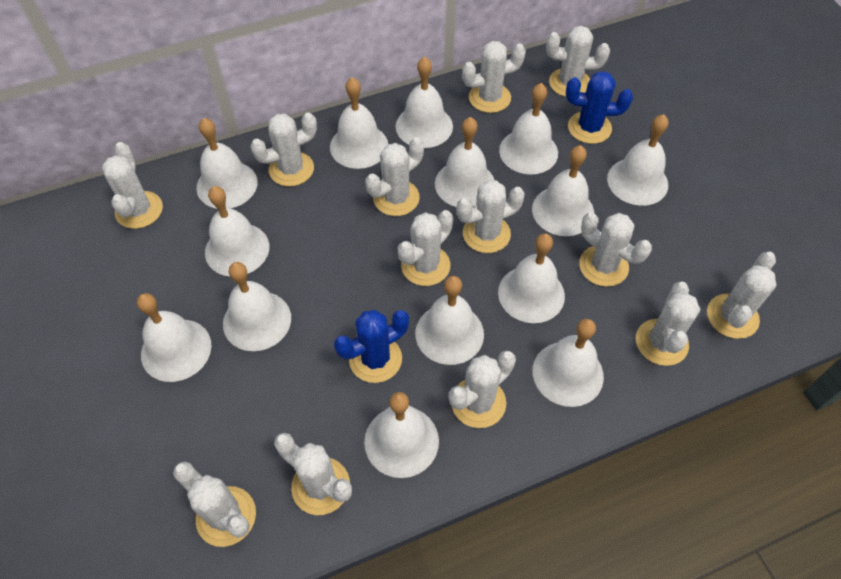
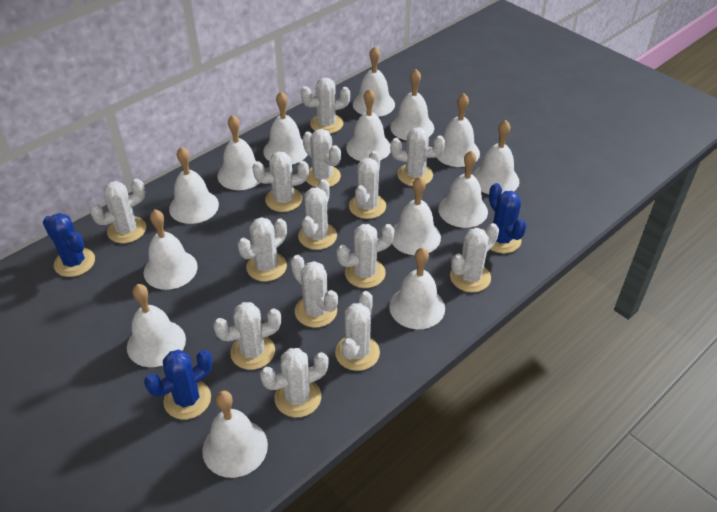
blue cactus: 2 -> 3
white cactus: 13 -> 14

